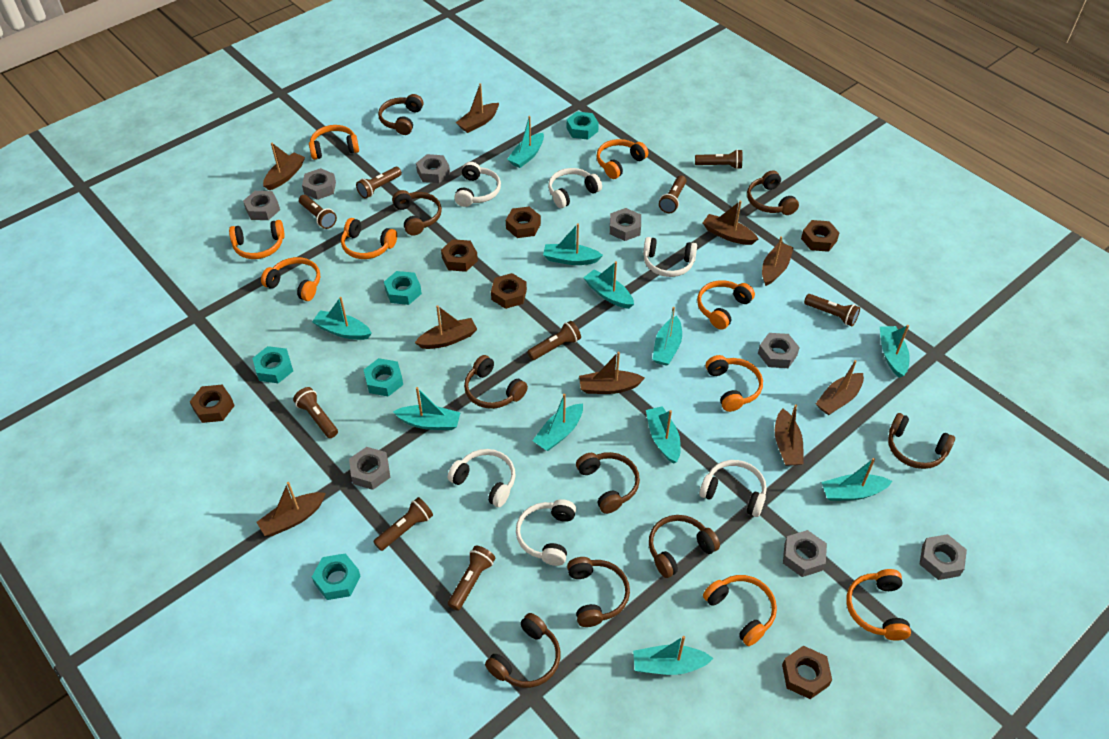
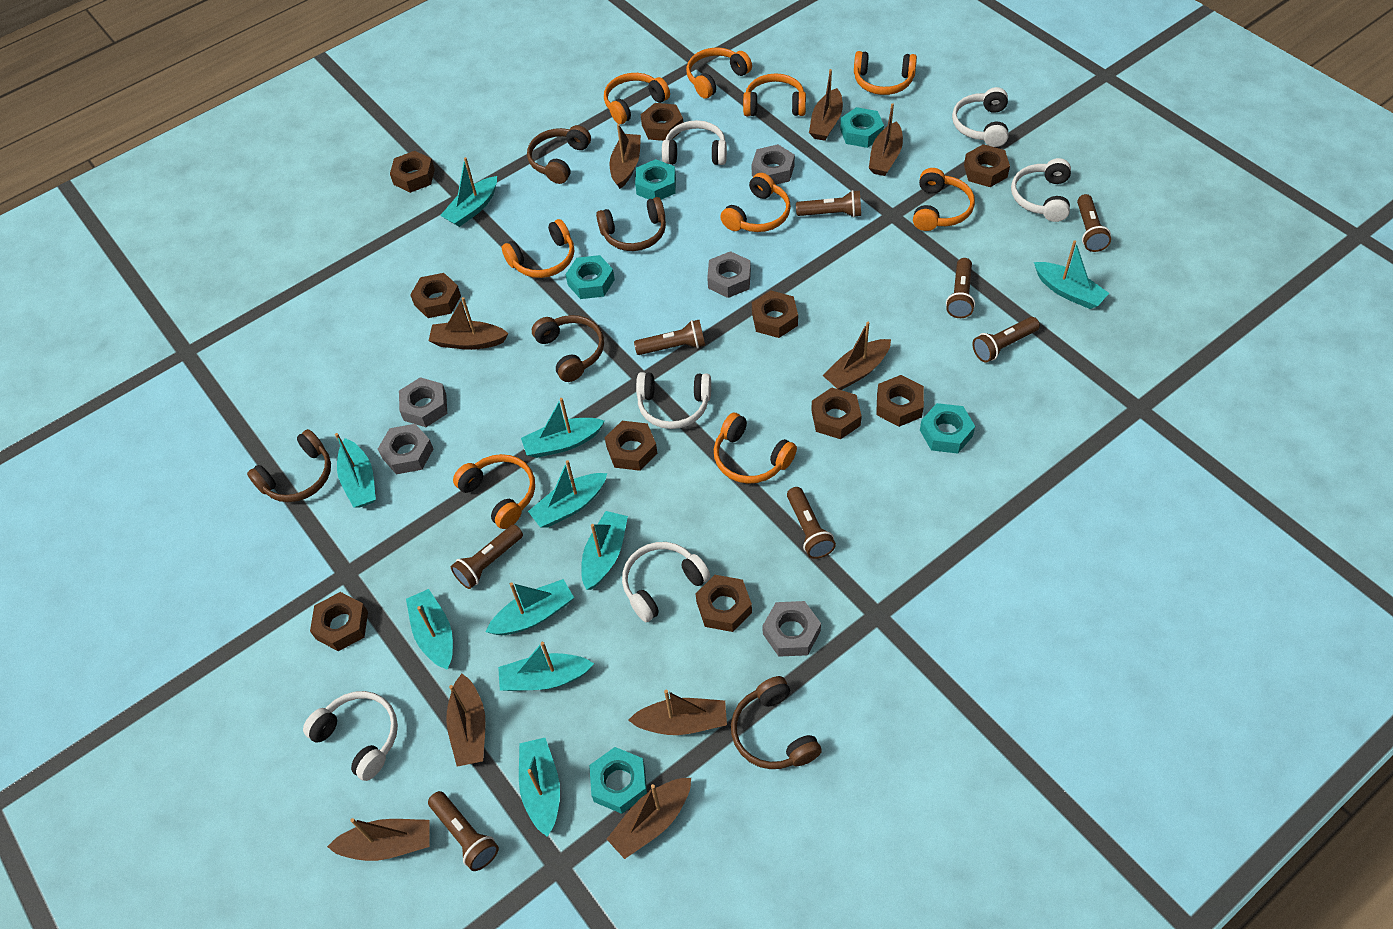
brown flashlight: 9 -> 8
brown headphones: 9 -> 5
brown nut: 6 -> 10
grey nut: 8 -> 5
turquoise boat: 11 -> 10

